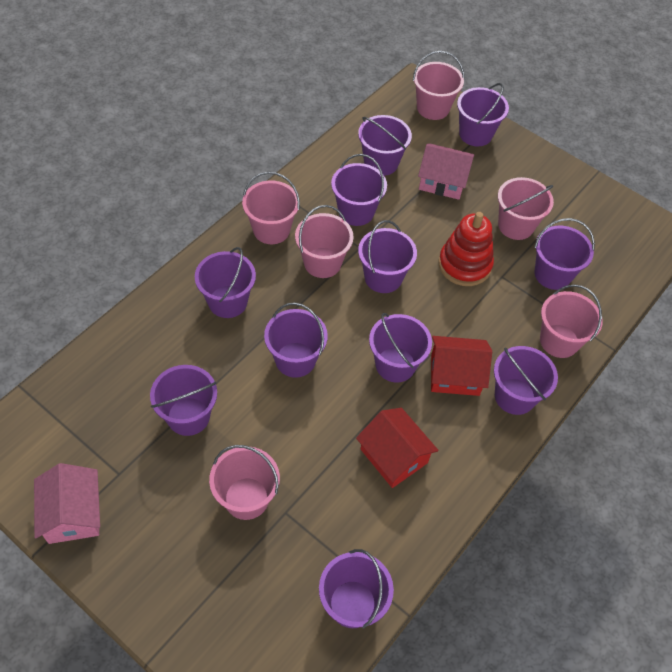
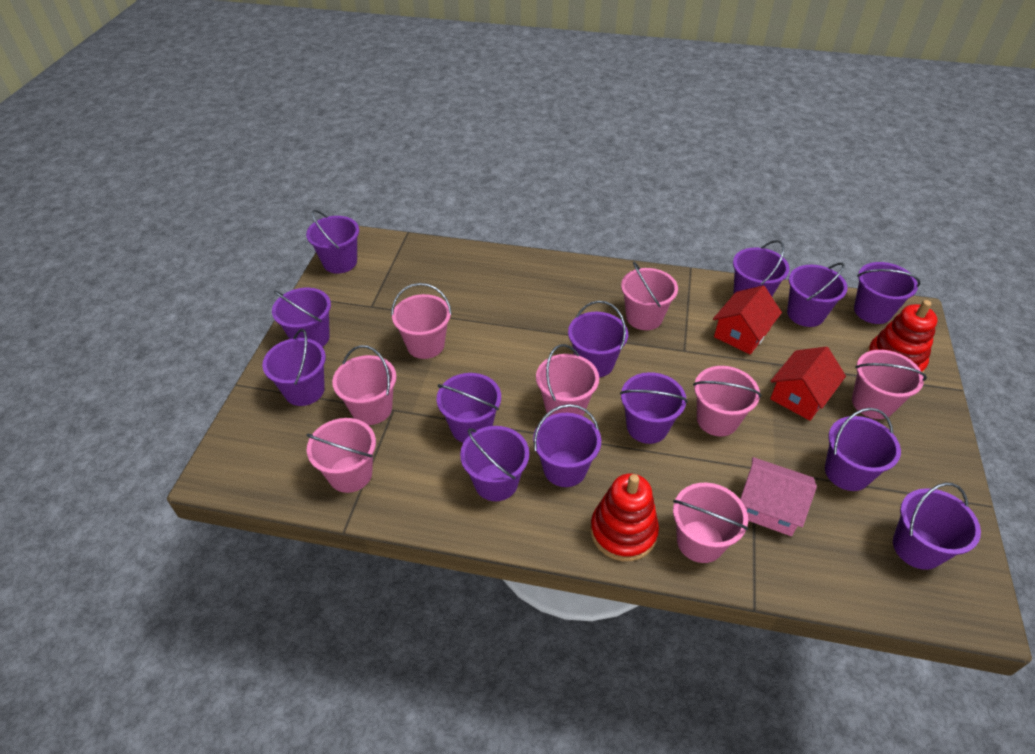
pink bucket: 6 -> 8
pink house: 2 -> 1
purple bucket: 11 -> 13
red stacking toy: 1 -> 2

